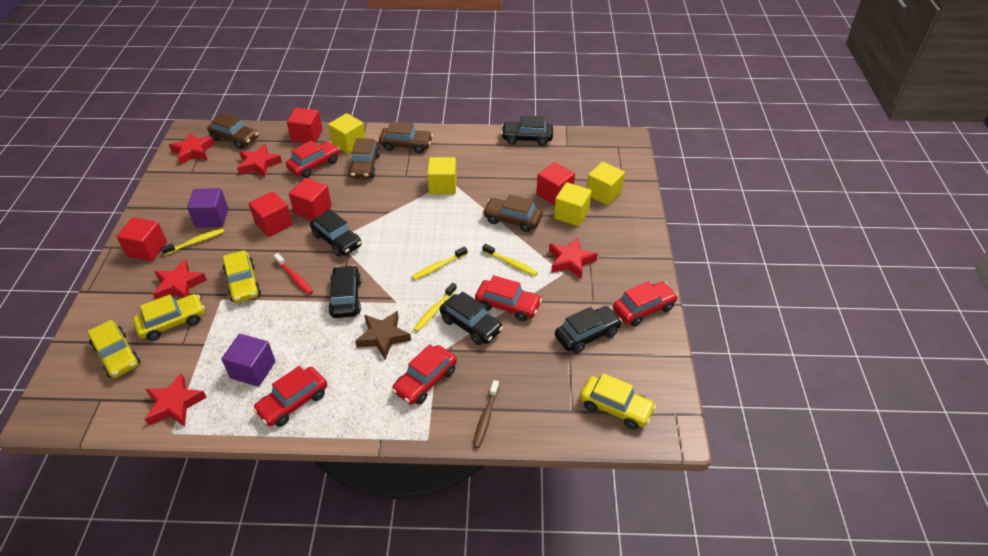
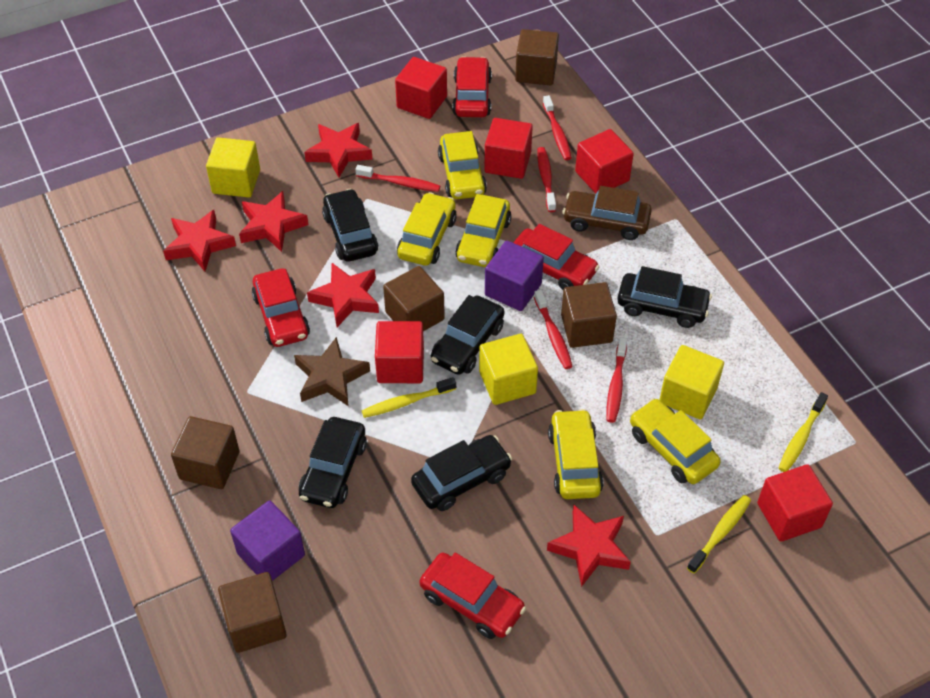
brown car: 4 -> 1
brown cube: 0 -> 5
brown toothbrush: 1 -> 0
red car: 5 -> 4
red toothbrush: 1 -> 5
yellow car: 4 -> 5
yellow cube: 4 -> 3
yellow toothbrush: 4 -> 3

